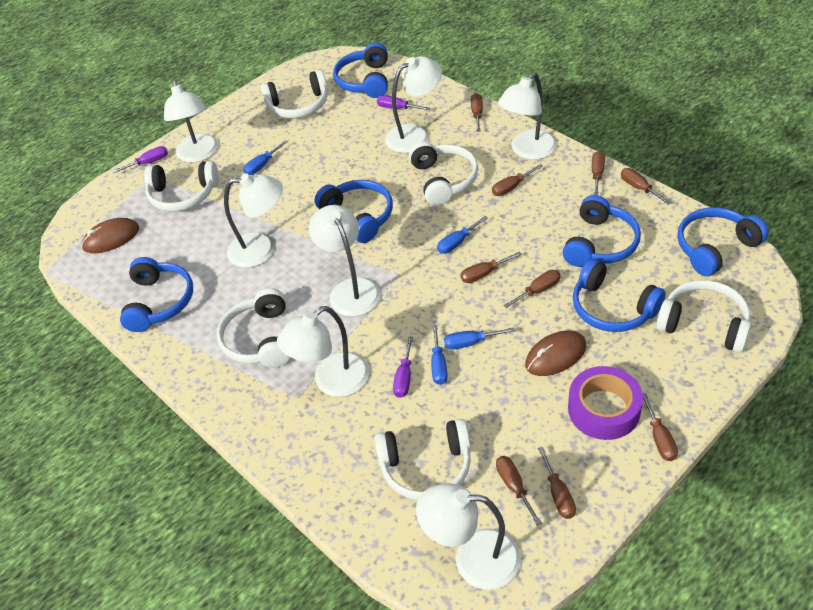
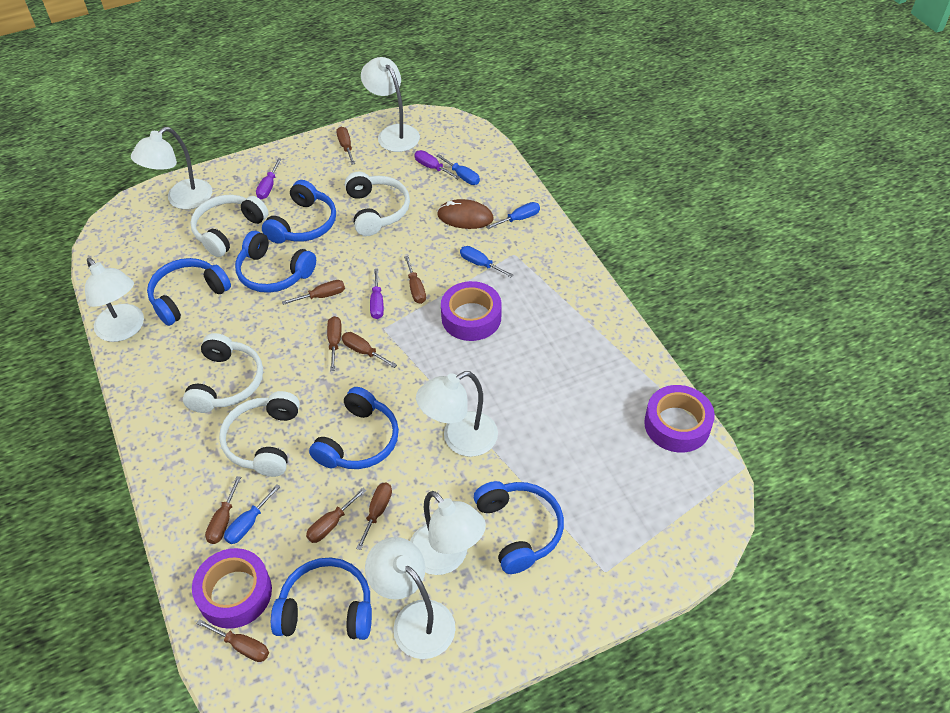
brown mouse: 2 -> 1
purple tape: 1 -> 3
white headphones: 6 -> 4
white lamp: 7 -> 6

